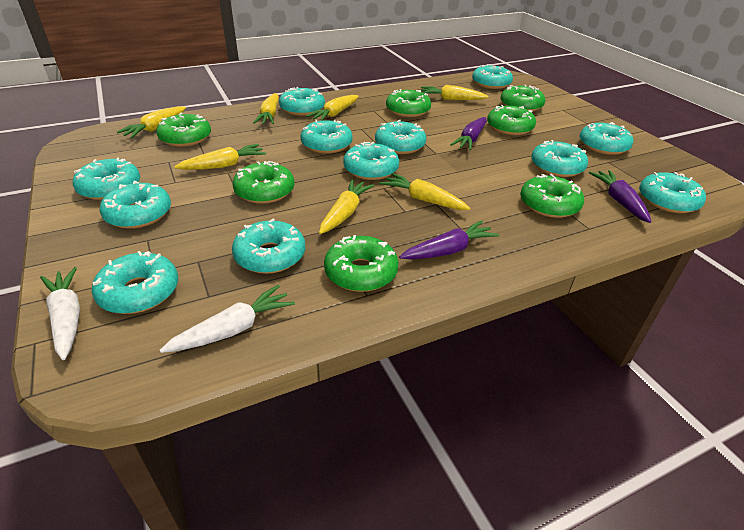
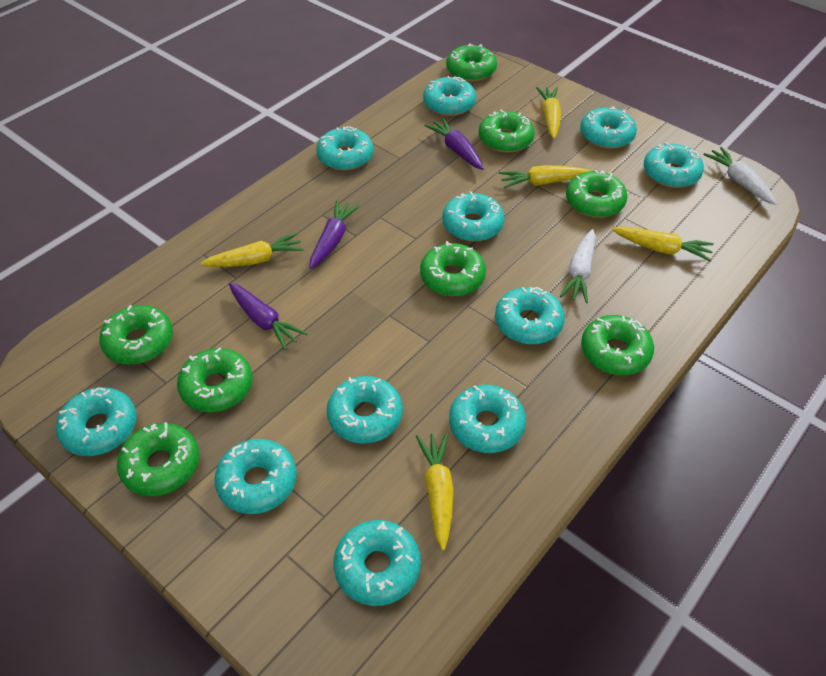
green donut: 7 -> 8
turquoise donut: 12 -> 11
yellow carrot: 7 -> 5

